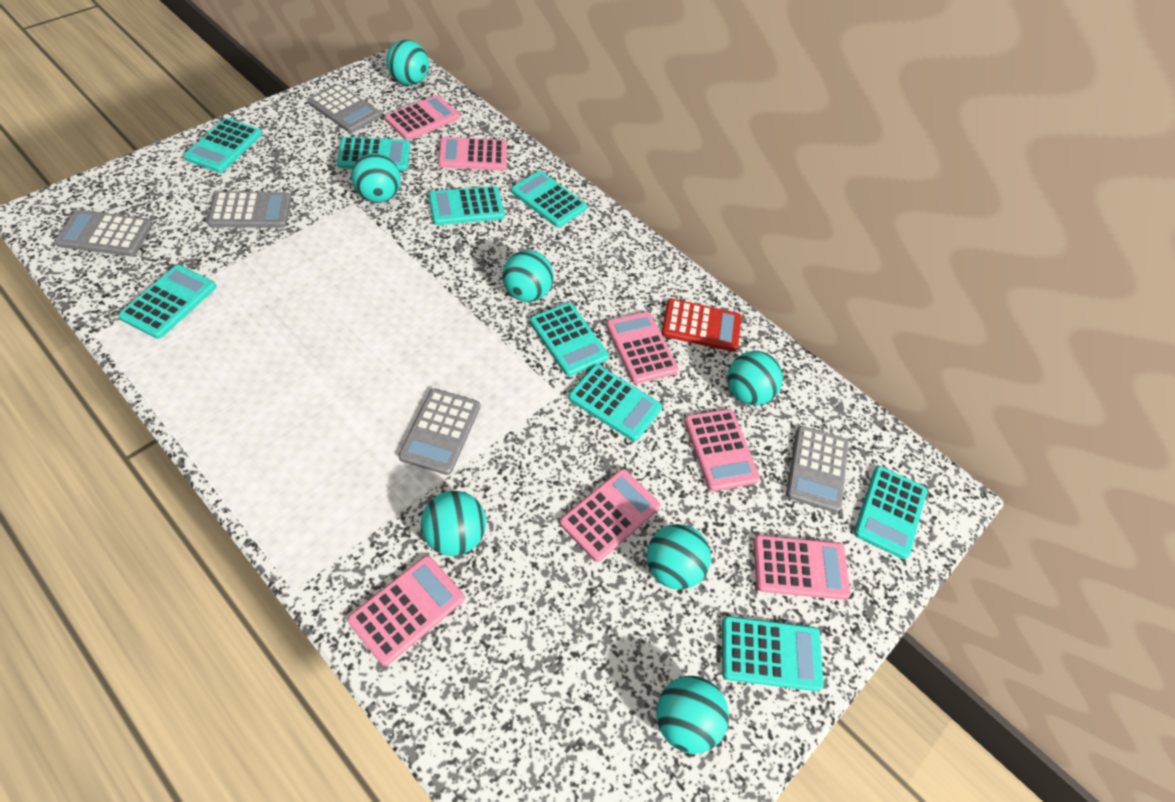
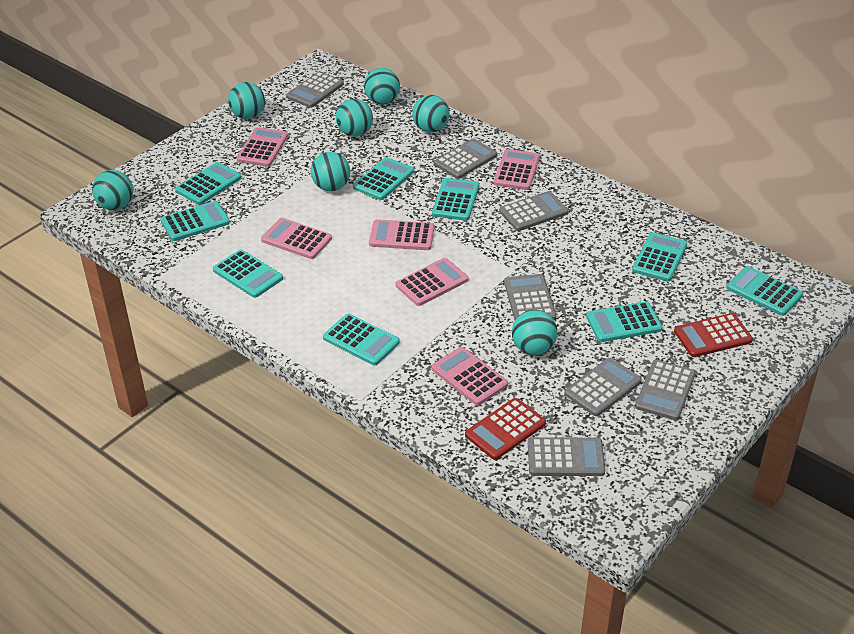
grey calculator: 5 -> 7
pink calculator: 7 -> 6
red calculator: 1 -> 2

